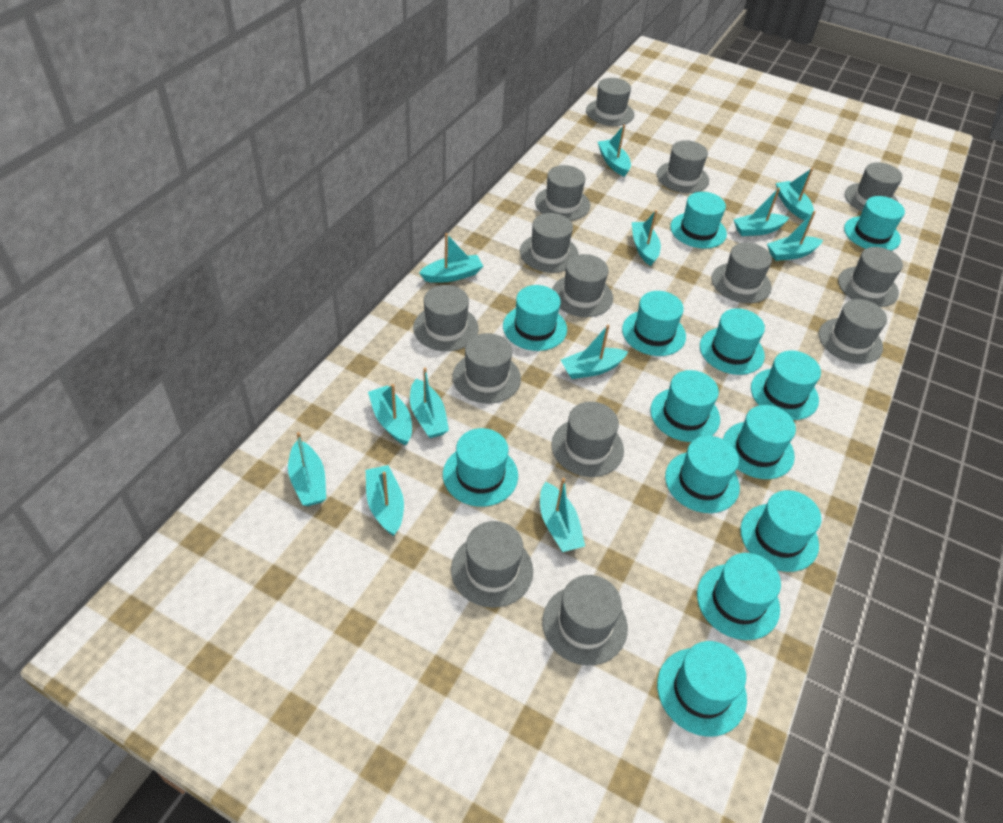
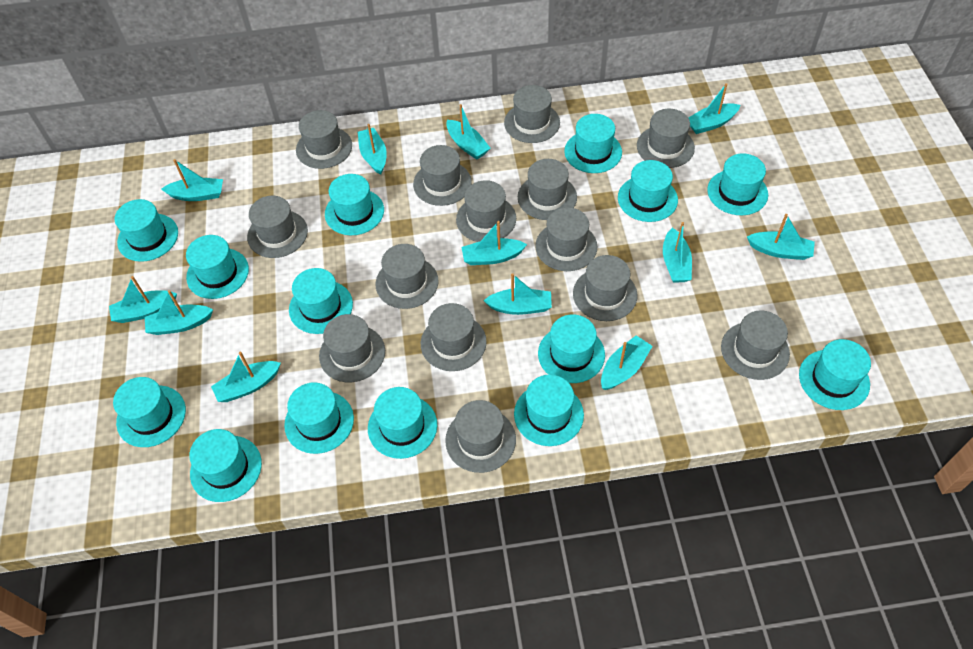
turquoise hat: 13 -> 14

